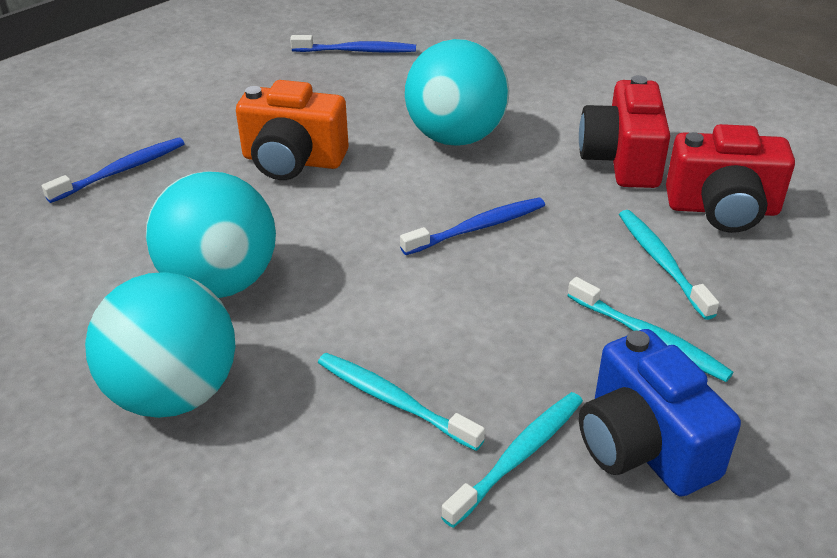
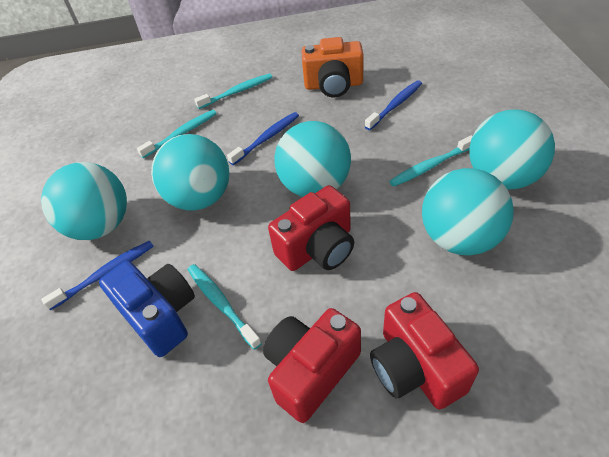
red camera: 2 -> 3
turquoise ball: 3 -> 5

